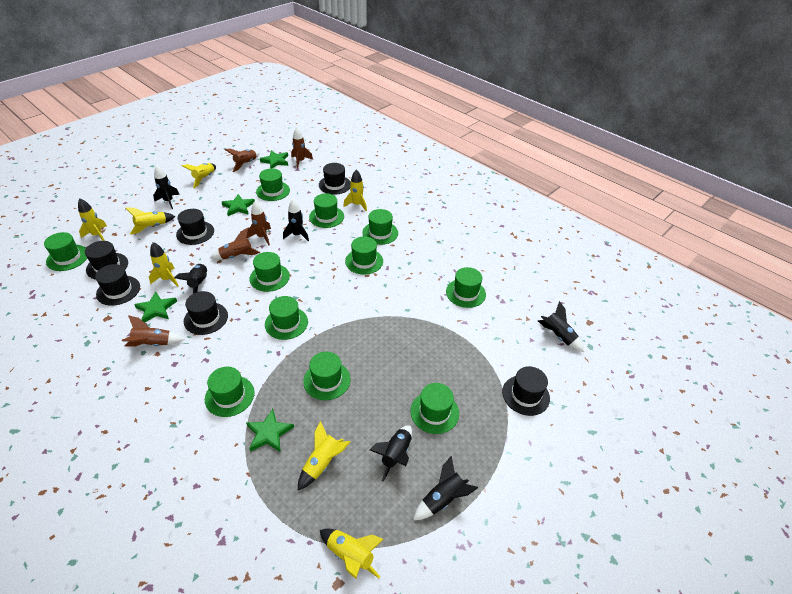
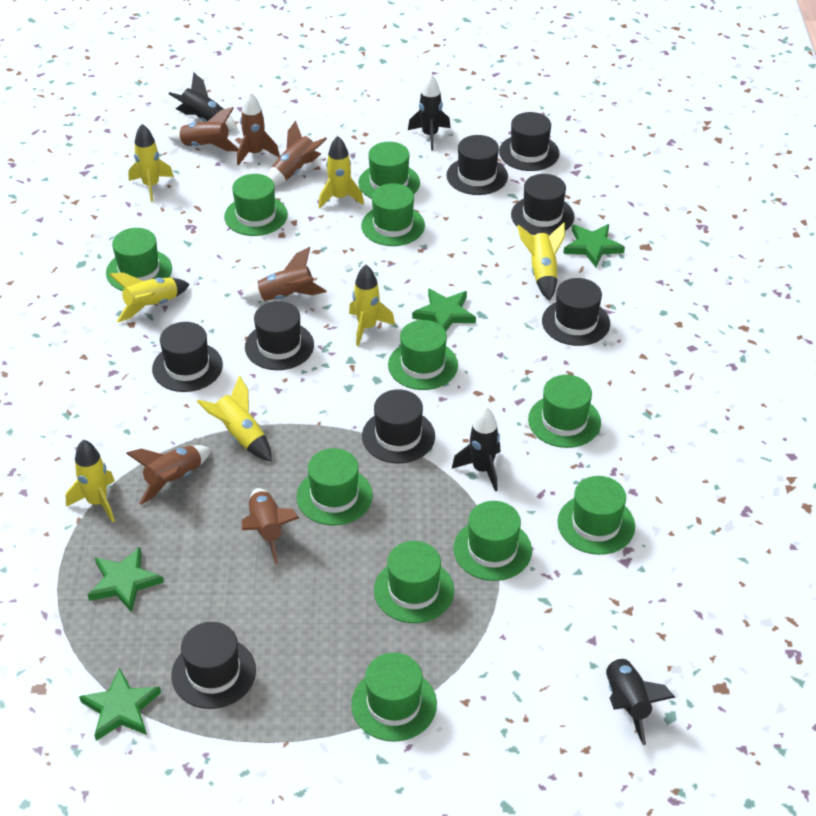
black hat: 6 -> 8
black rocket: 6 -> 4
brown rocket: 5 -> 6

